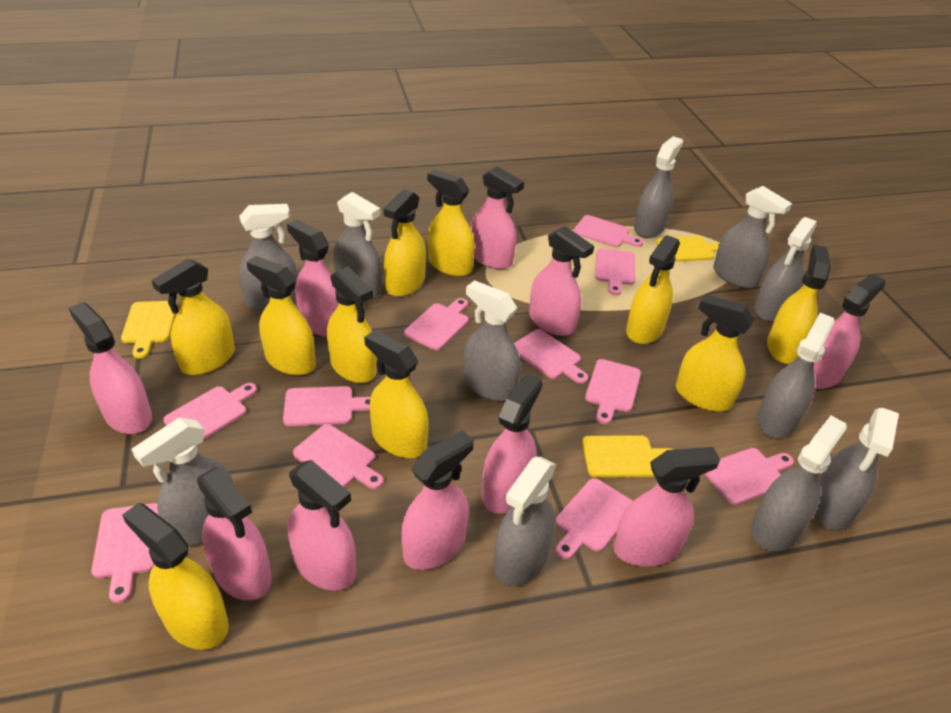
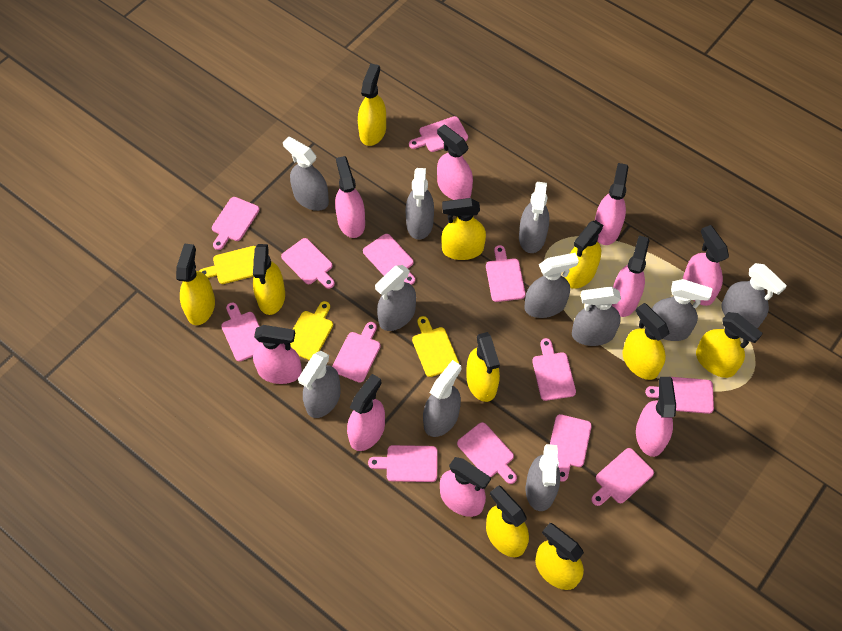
pink cutting board: 11 -> 13
pink spray bottle: 10 -> 9

